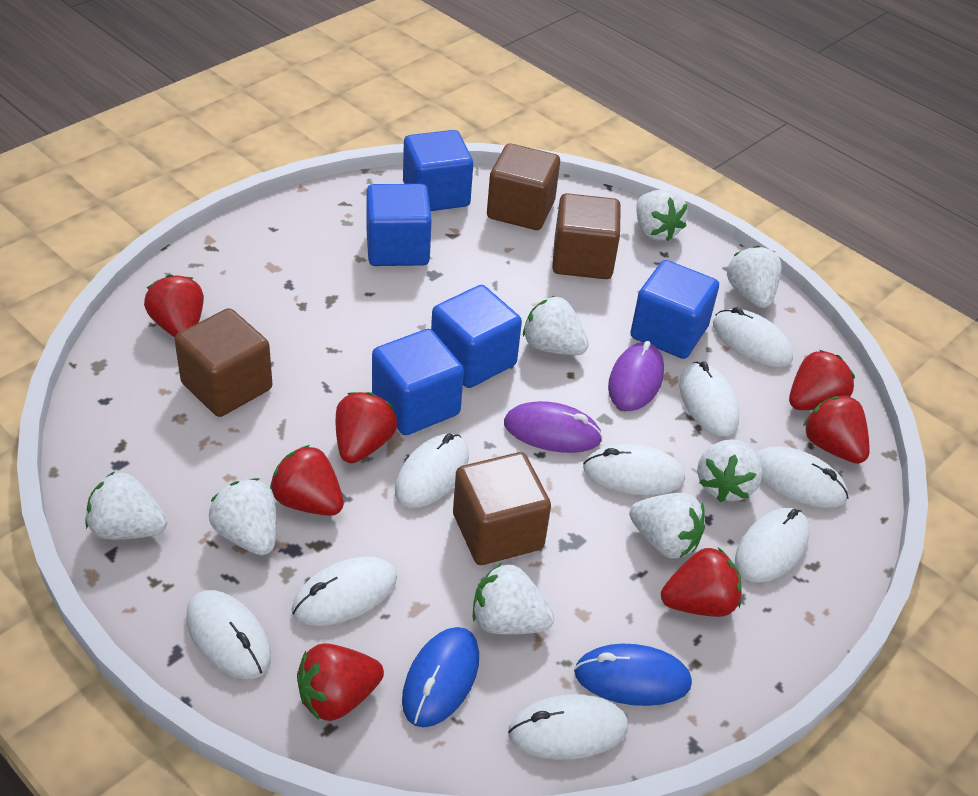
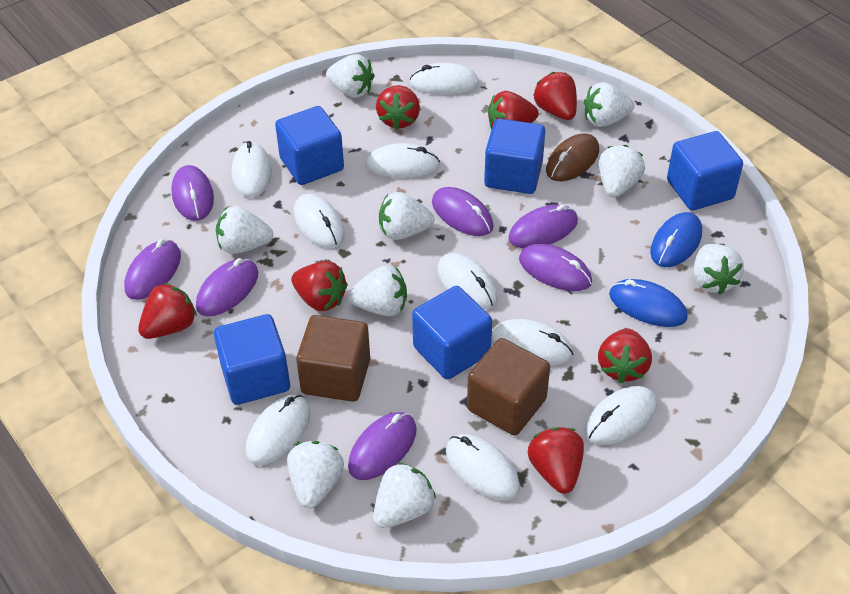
brown cube: 4 -> 2
brown mouse: 0 -> 1
purple mouse: 2 -> 7
white strawberry: 8 -> 9

